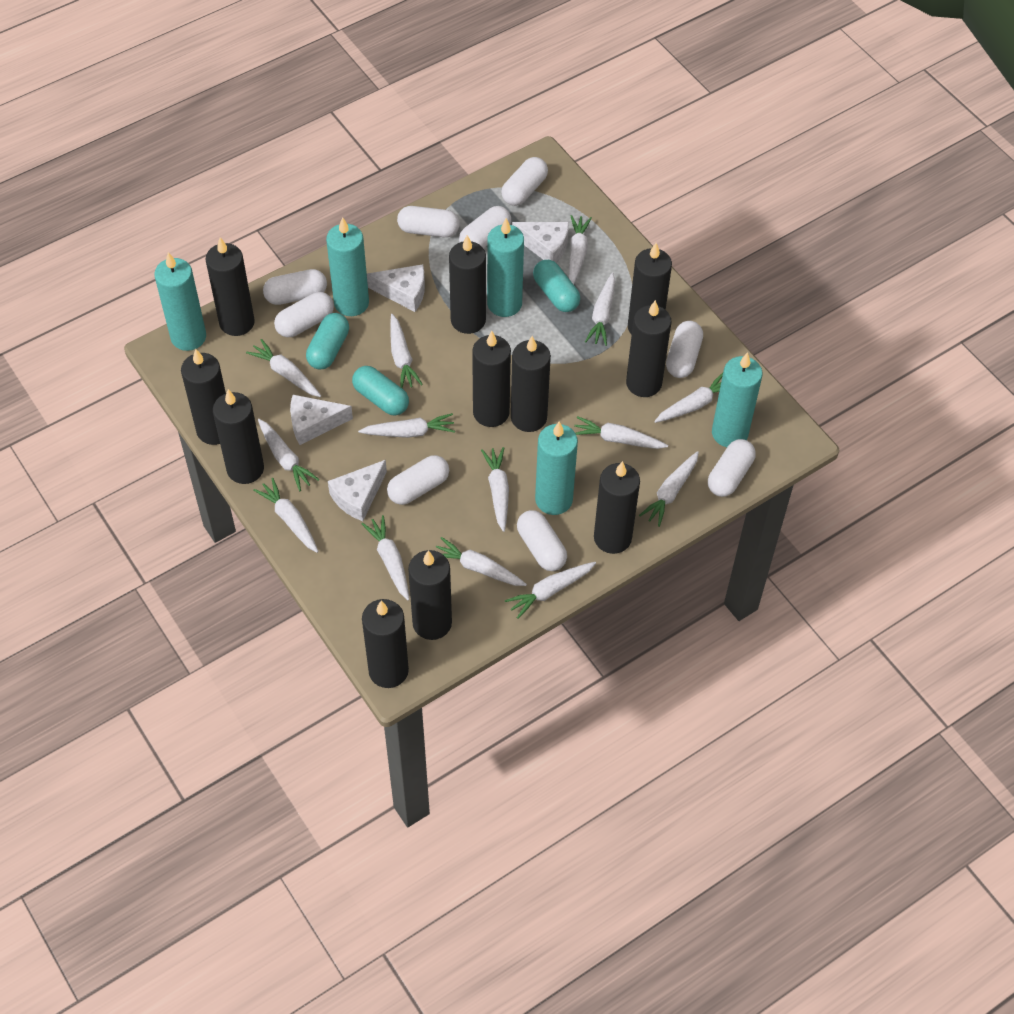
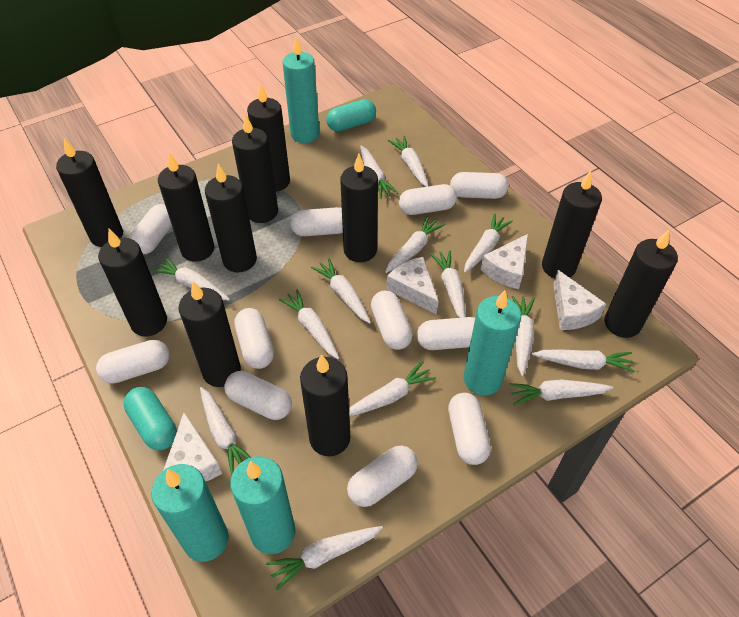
turquoise candle: 5 -> 4
turquoise capsule: 3 -> 2
white capsule: 9 -> 11

